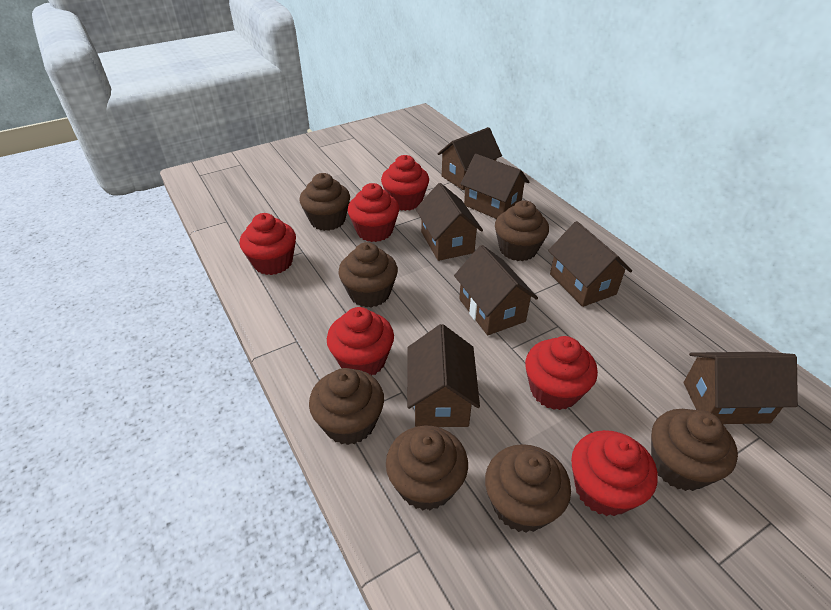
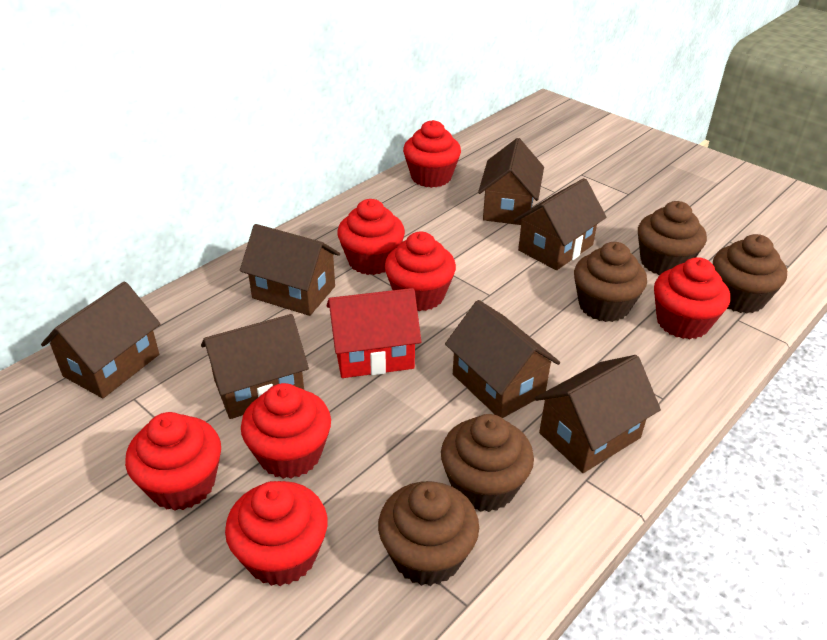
brown cupcake: 7 -> 5
red cupcake: 6 -> 7
red house: 0 -> 1

